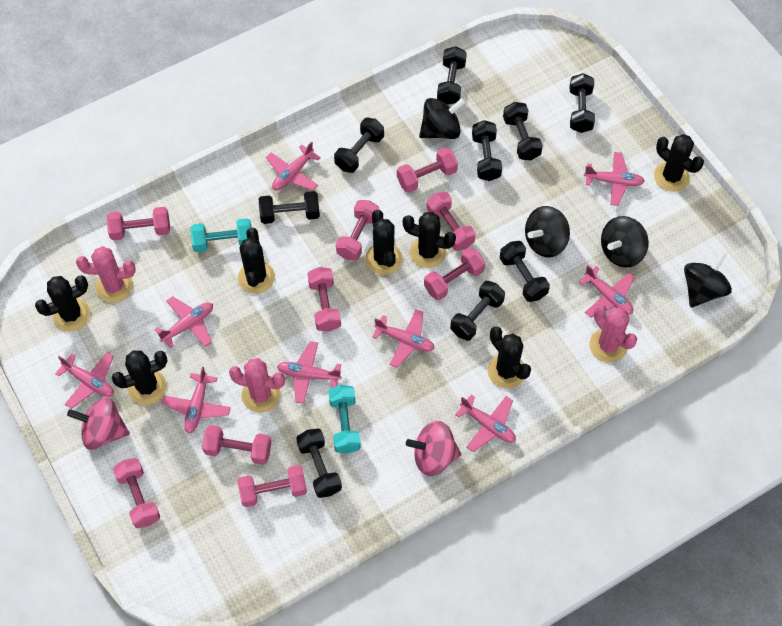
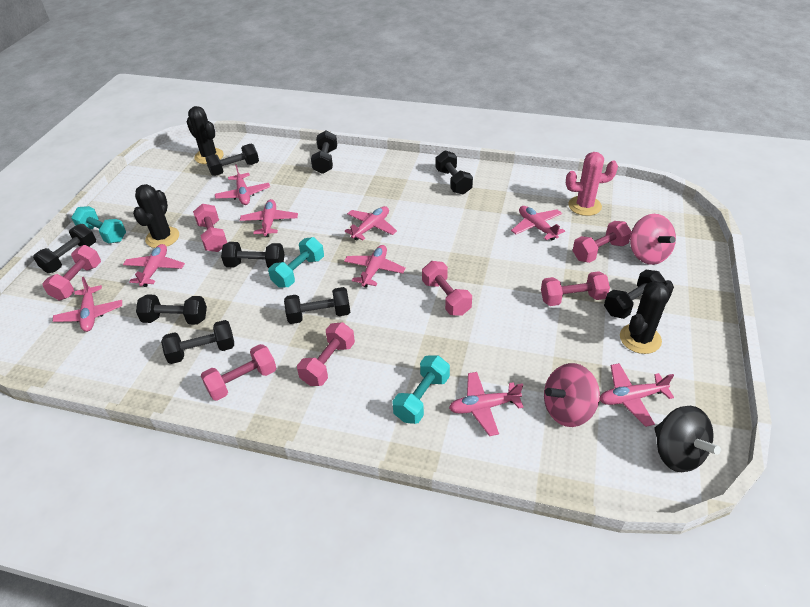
black cactus: 7 -> 3
black spinning top: 4 -> 1
pink cactus: 3 -> 1
pink dumbbell: 9 -> 7
turquoise dumbbell: 2 -> 3

